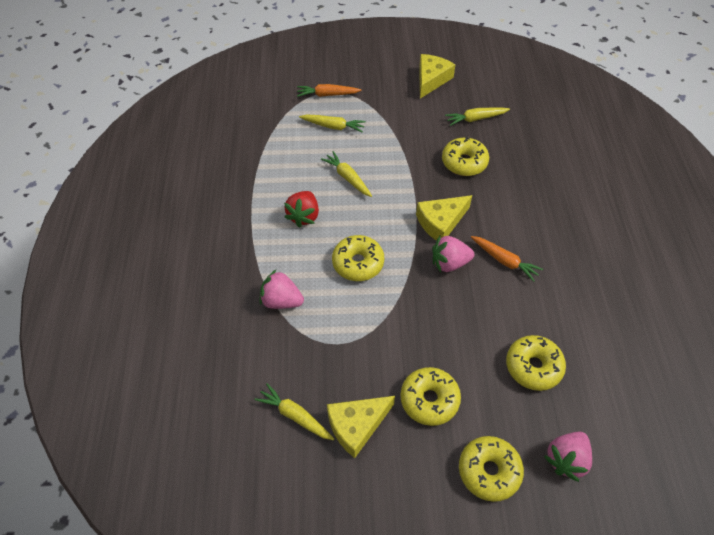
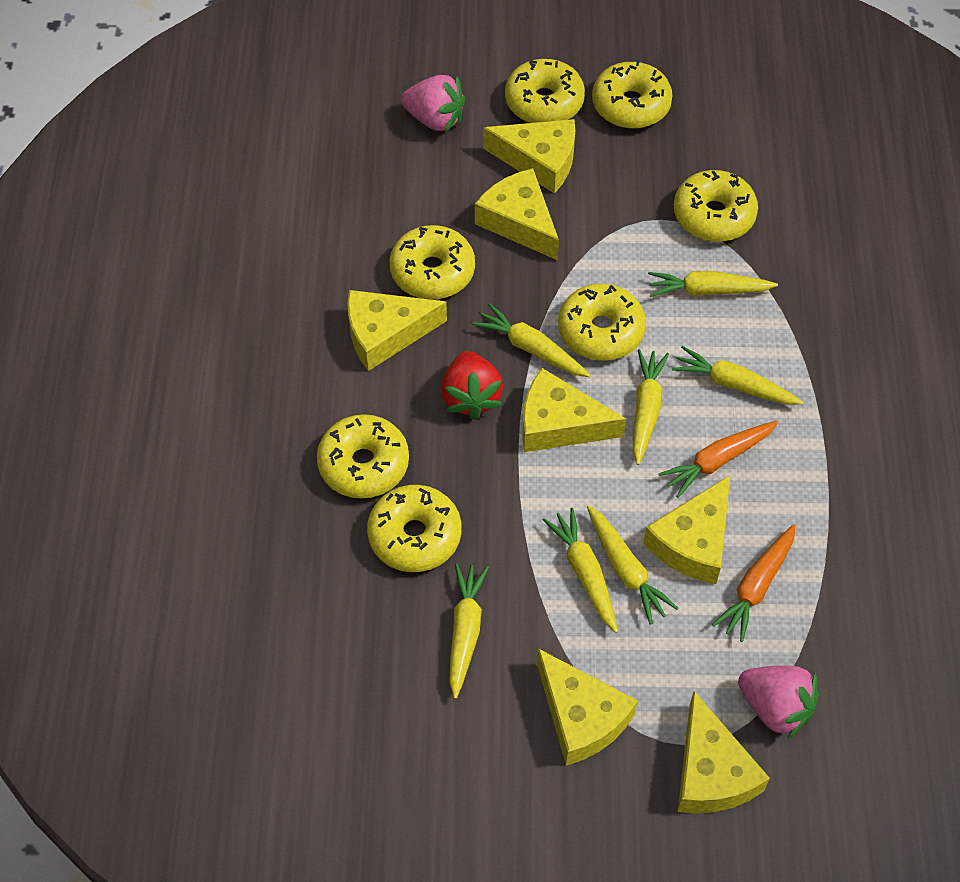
pink strawberry: 3 -> 2
yellow carrot: 4 -> 7
yellow cheese: 3 -> 7
yellow donut: 5 -> 7

